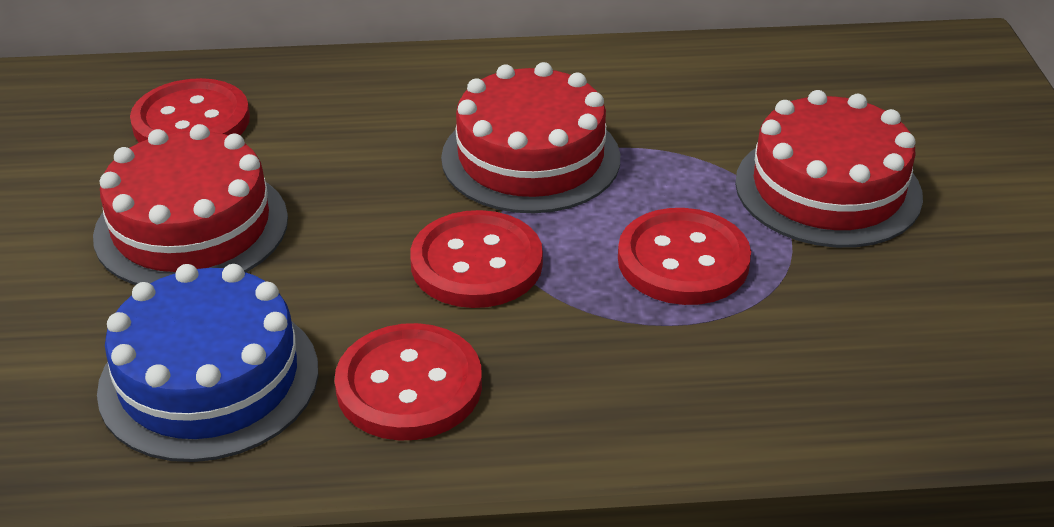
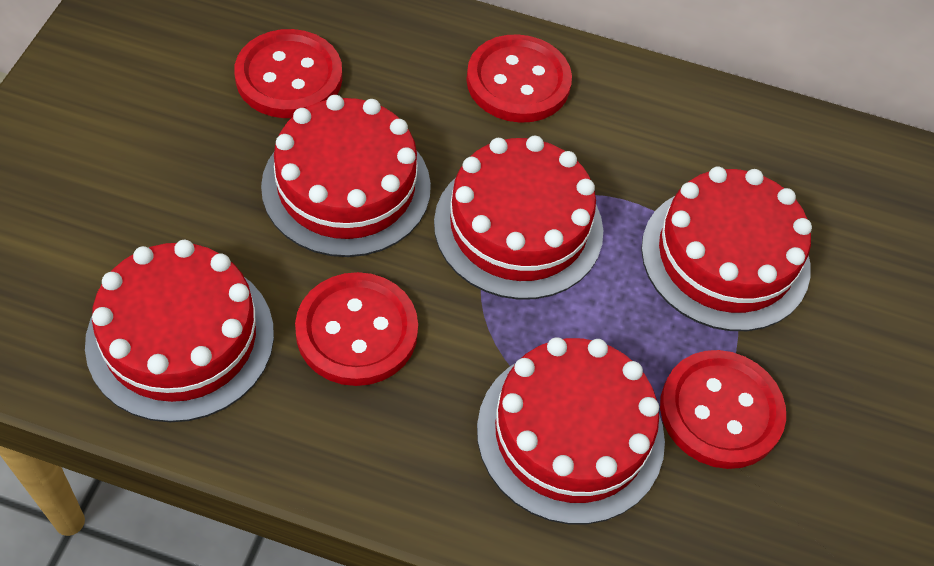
blue cake: 1 -> 0
red cake: 3 -> 5

